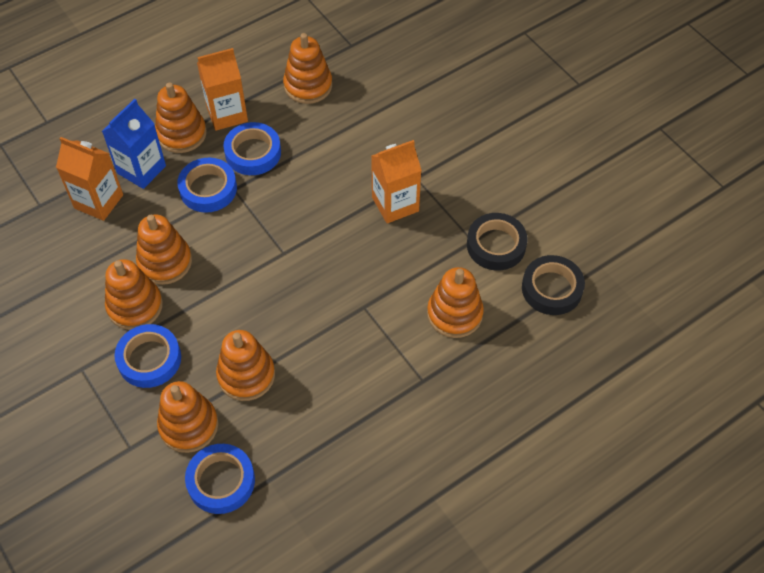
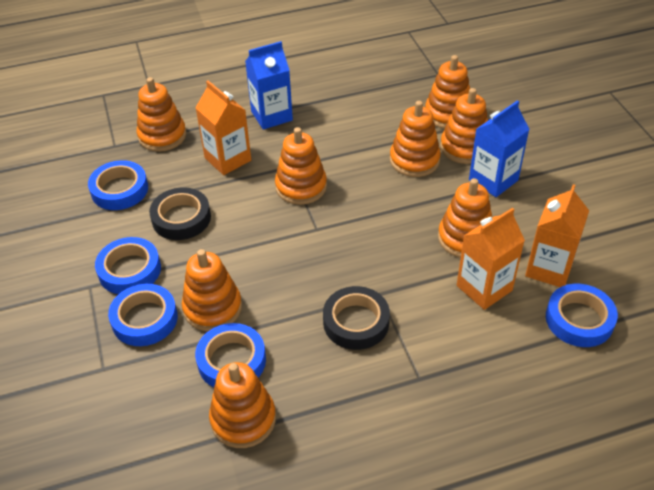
blue carton: 1 -> 2
blue tape: 4 -> 5
orange stacking toy: 7 -> 8

